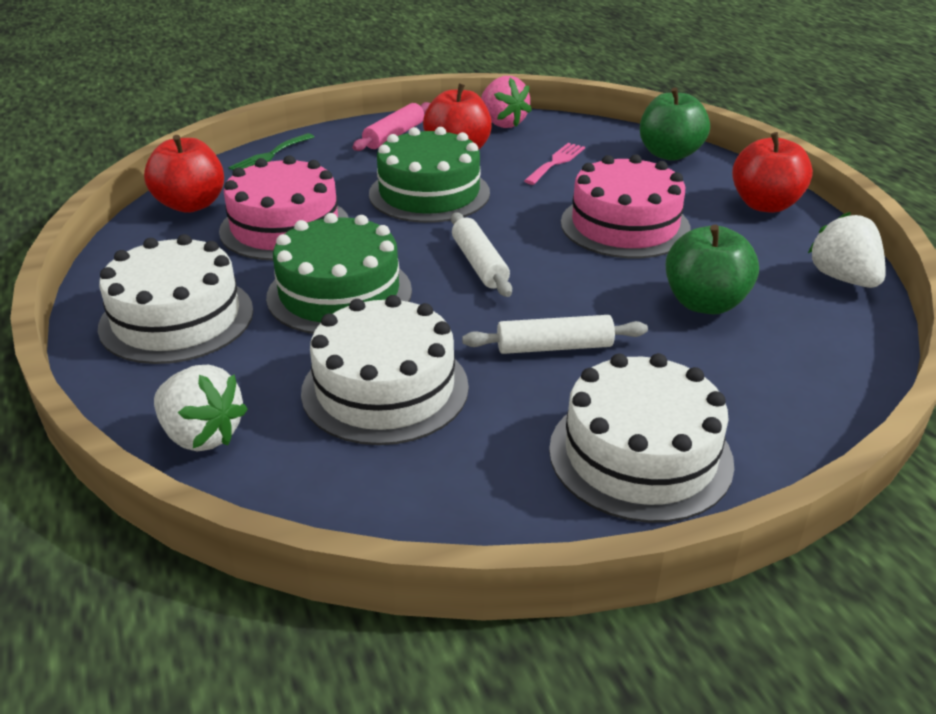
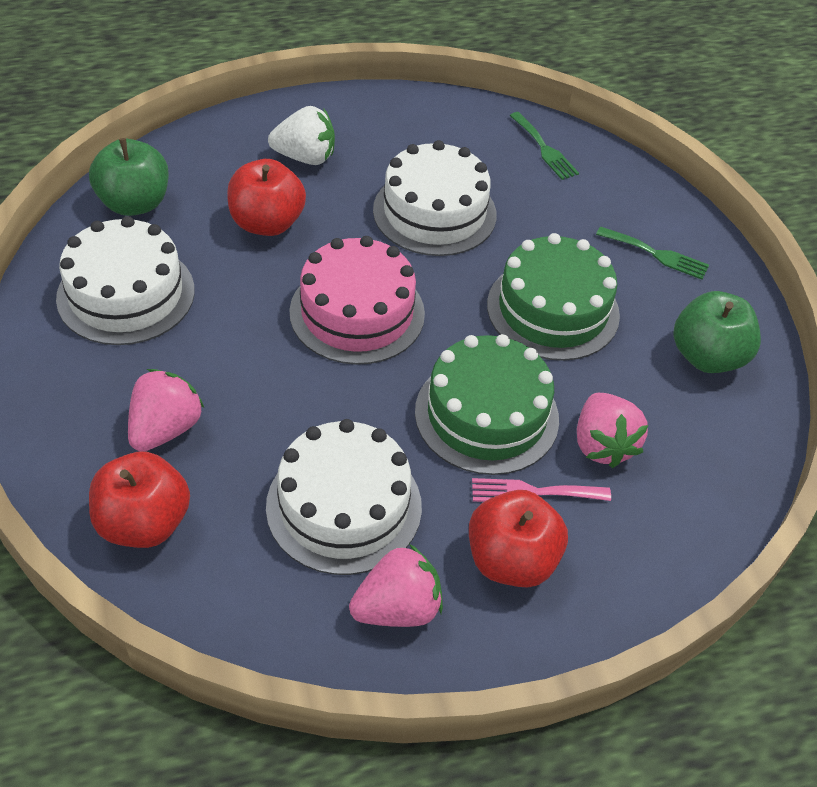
green fork: 1 -> 2
pink cake: 2 -> 1
pink rolling pin: 1 -> 0
pink strawberry: 1 -> 3
white rolling pin: 2 -> 0
white strawberry: 2 -> 1

